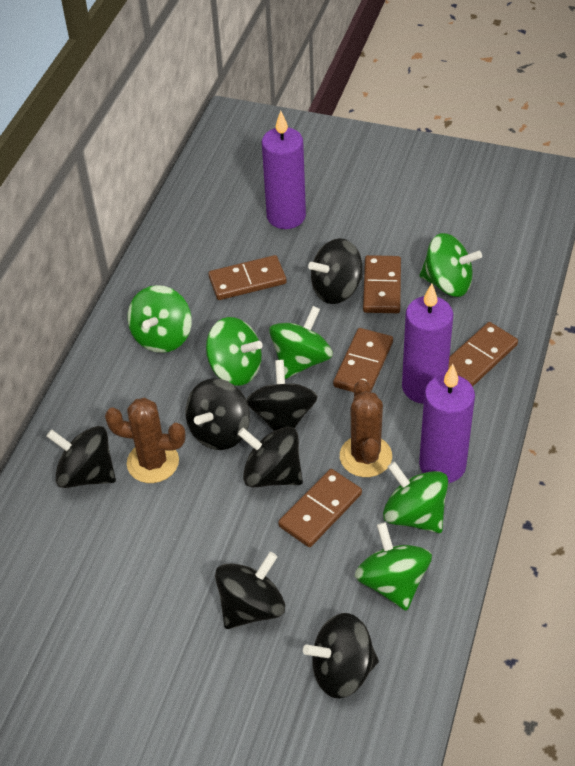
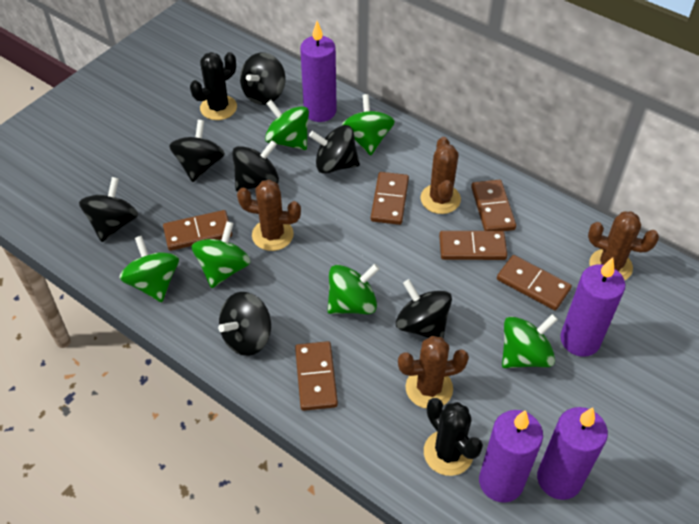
black cactus: 0 -> 2
brown cactus: 2 -> 4
brown domino: 5 -> 6
purple candle: 3 -> 4

